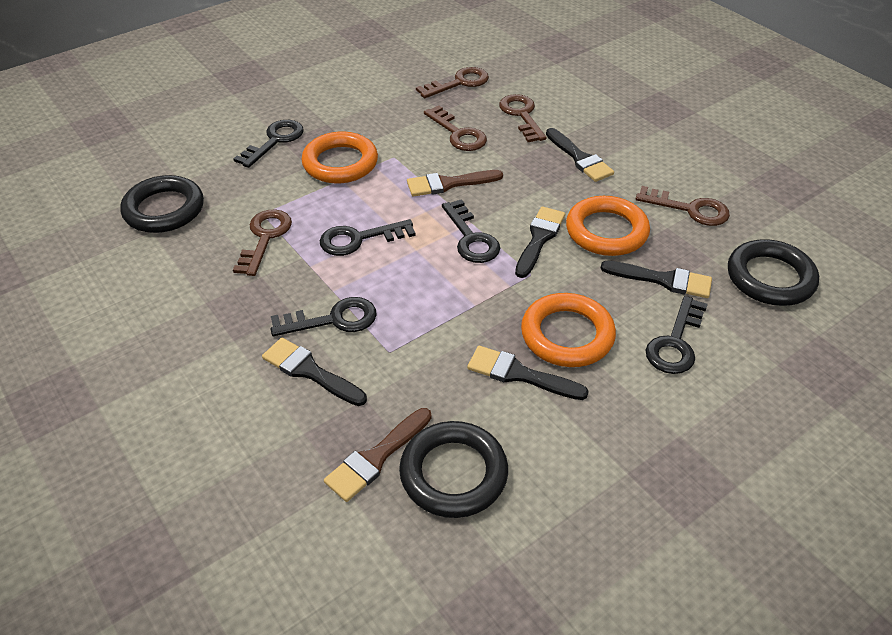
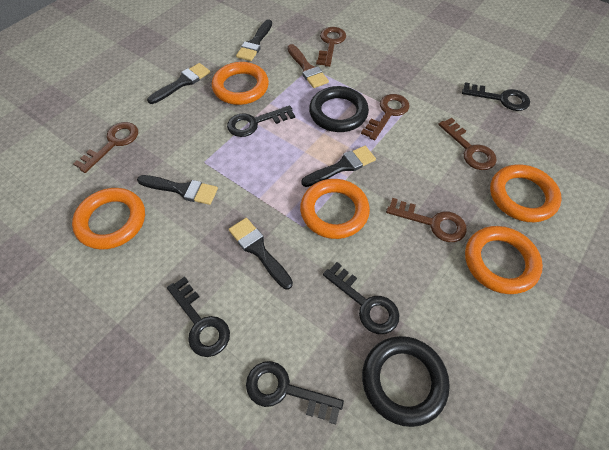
black ring: 3 -> 2
brown brush: 2 -> 1
orange ring: 3 -> 5

